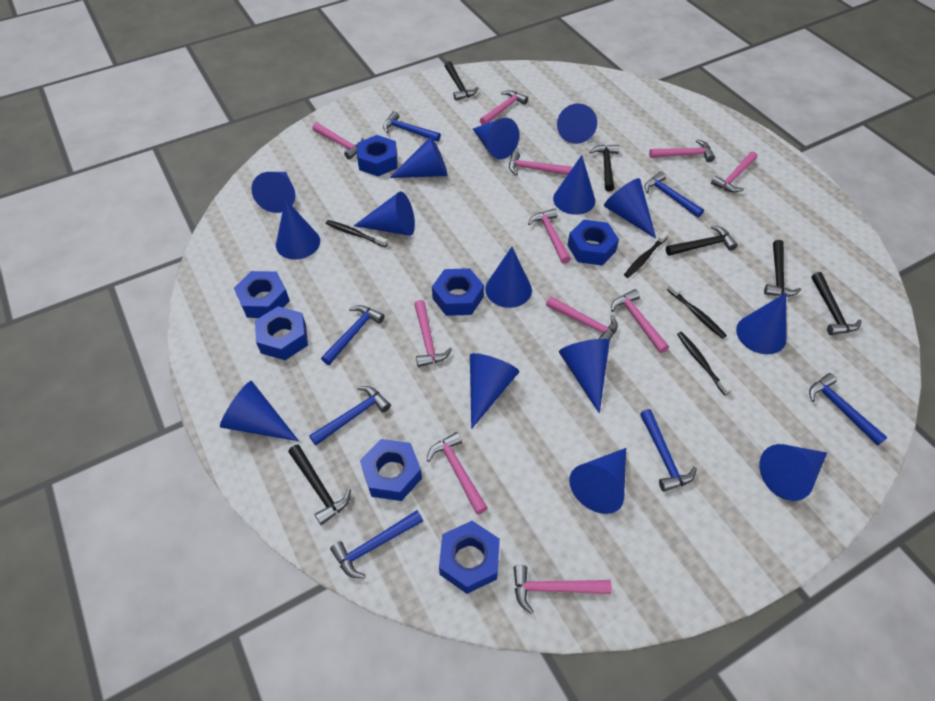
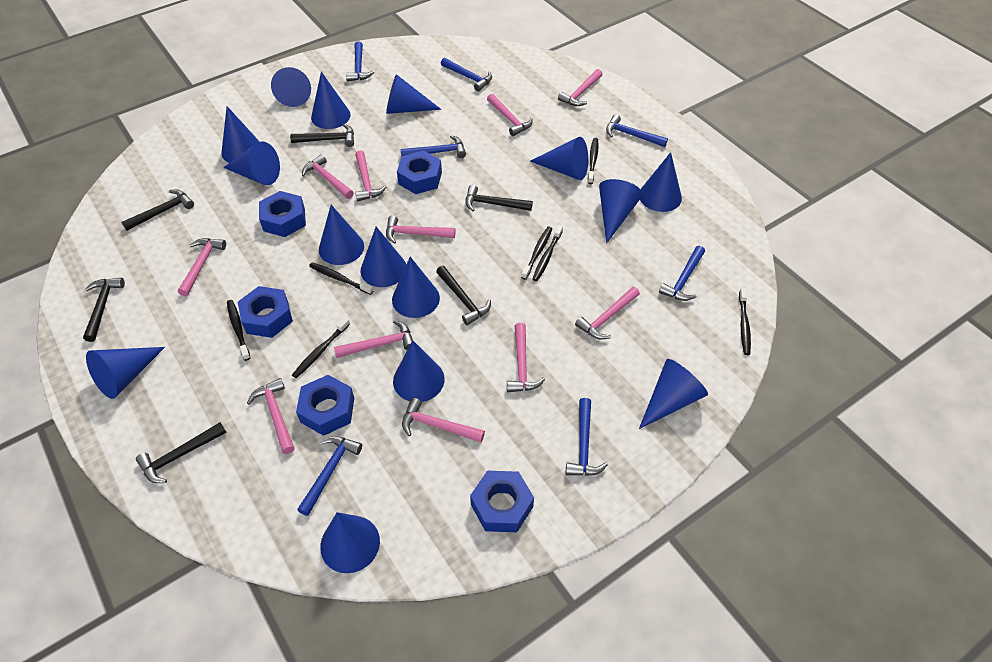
black toothbrush: 4 -> 7
blue nut: 7 -> 5

